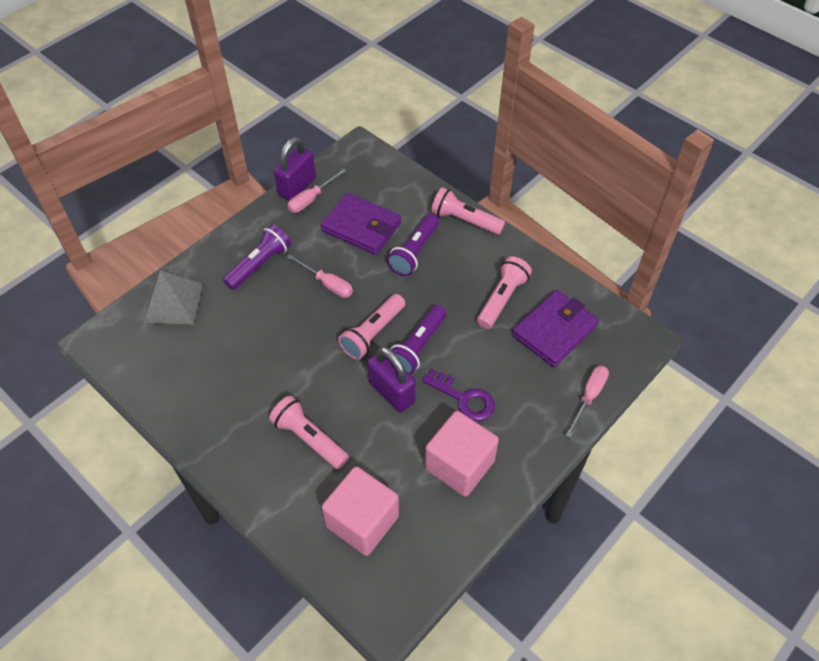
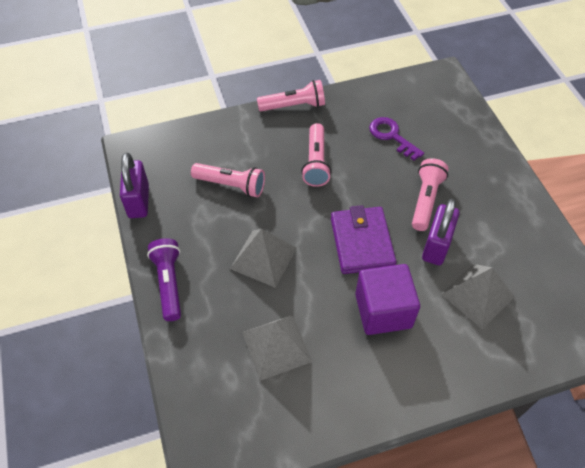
grey pyramid: 1 -> 3
pink cube: 2 -> 0
pink screwdriver: 3 -> 0
purple cube: 0 -> 1
purple flashlight: 3 -> 1
purple wallet: 2 -> 1

